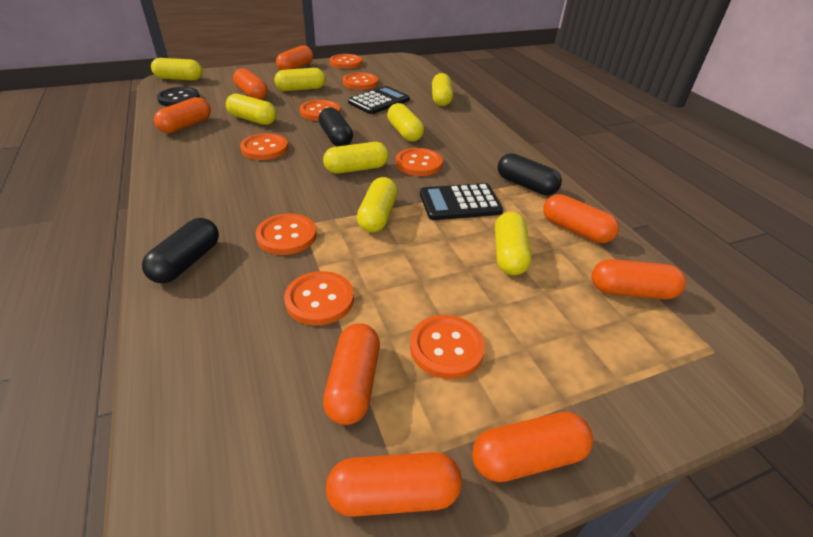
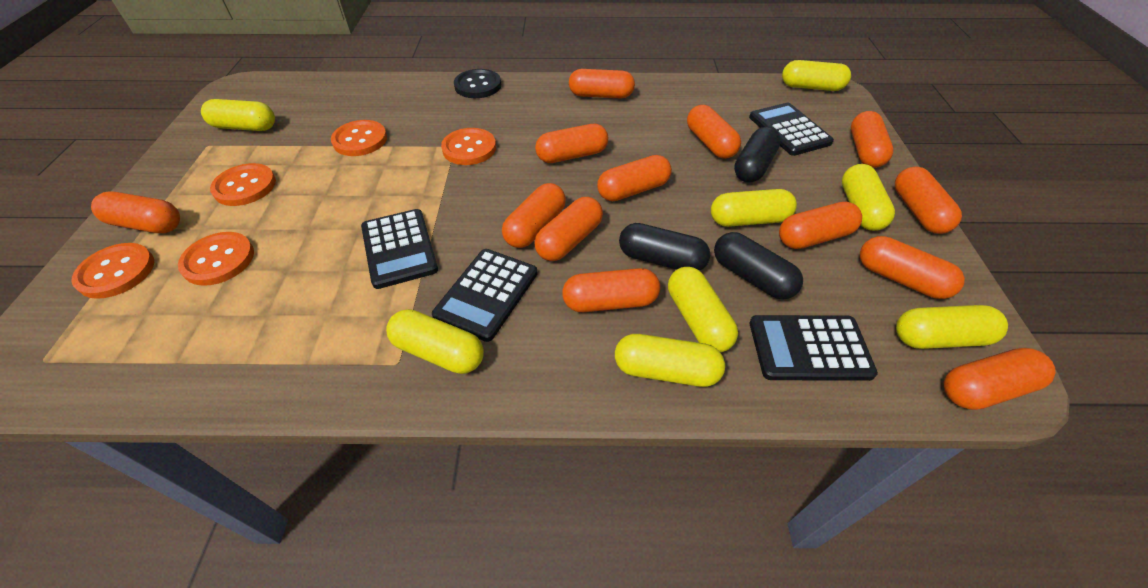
black calculator: 2 -> 4
orange button: 8 -> 5
orange capsule: 8 -> 13

